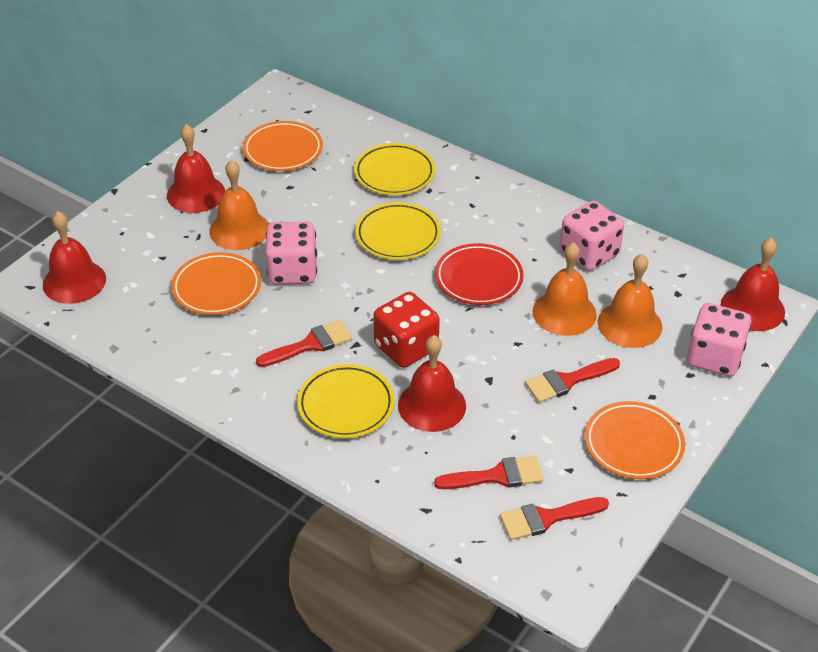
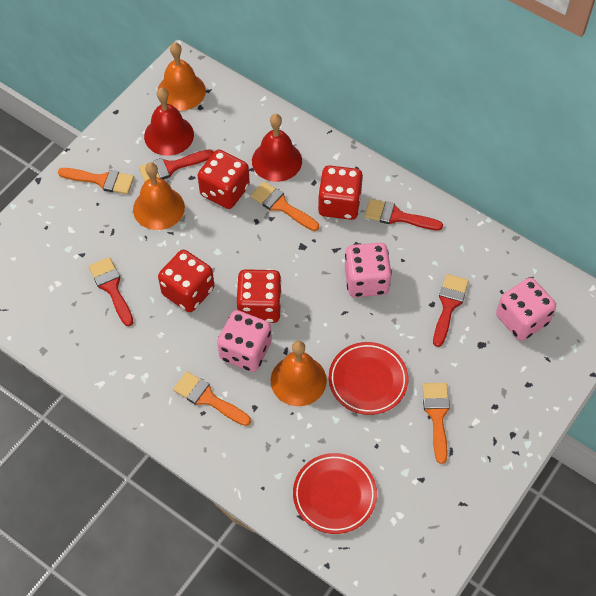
orange brush: 0 -> 4
orange plate: 3 -> 0
red bell: 4 -> 2
red dice: 1 -> 4
red plate: 1 -> 2
yellow plate: 3 -> 0

